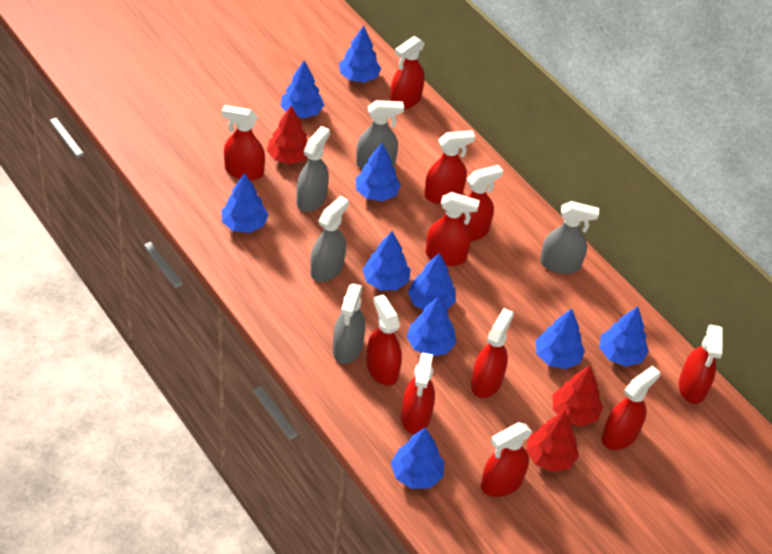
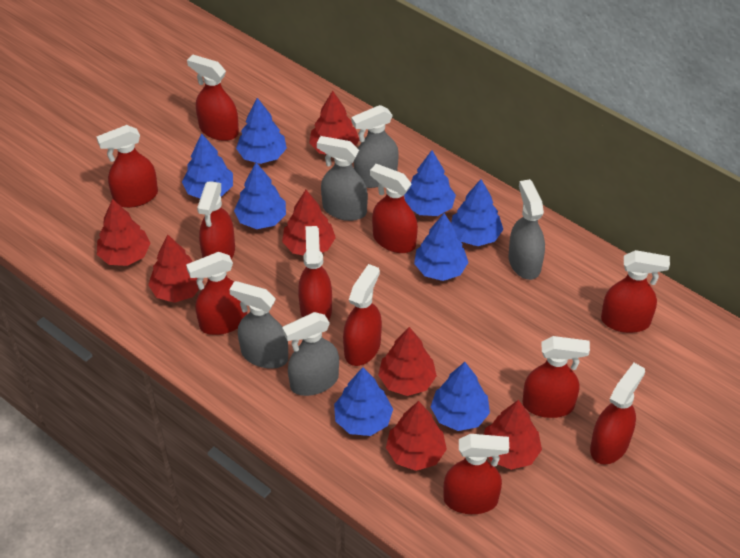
blue tree: 10 -> 8
red tree: 3 -> 7

